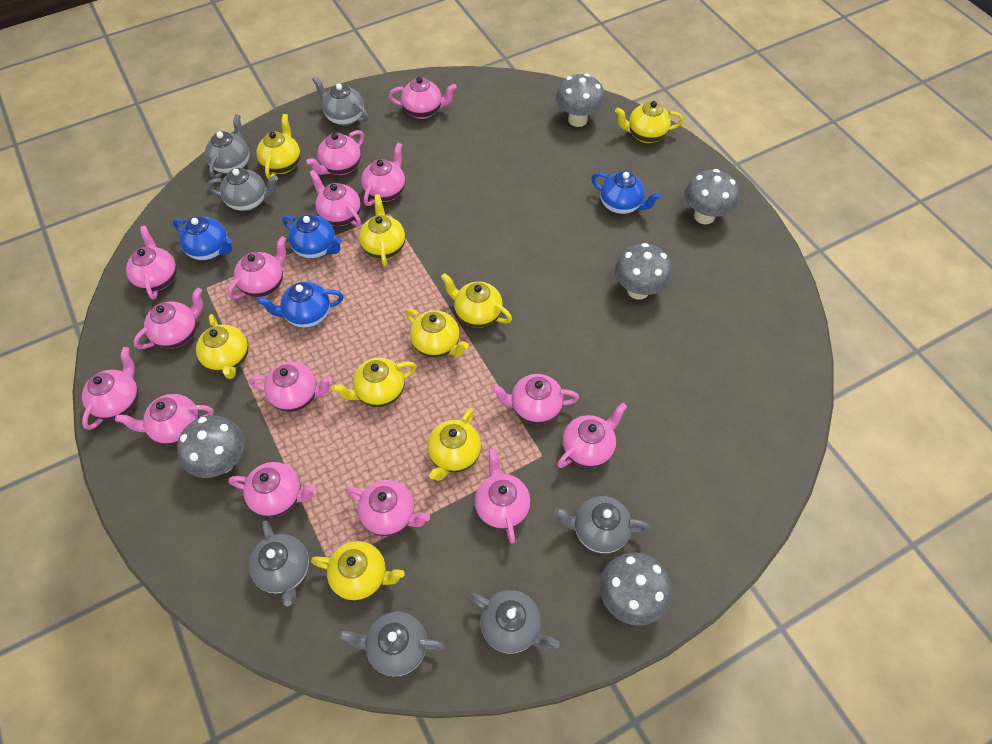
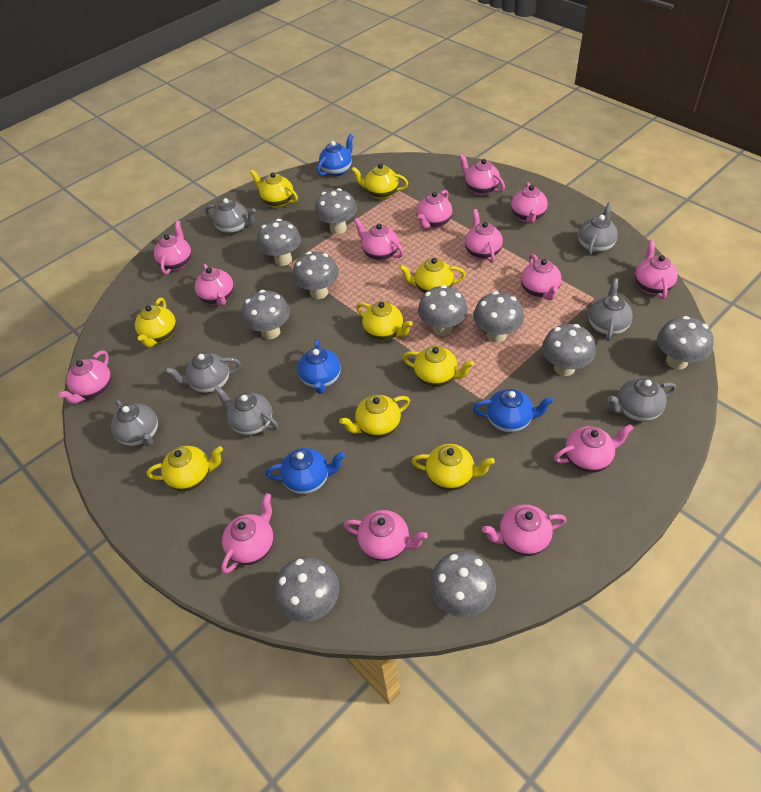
grey mushroom: 5 -> 10
pink teapot: 15 -> 14

